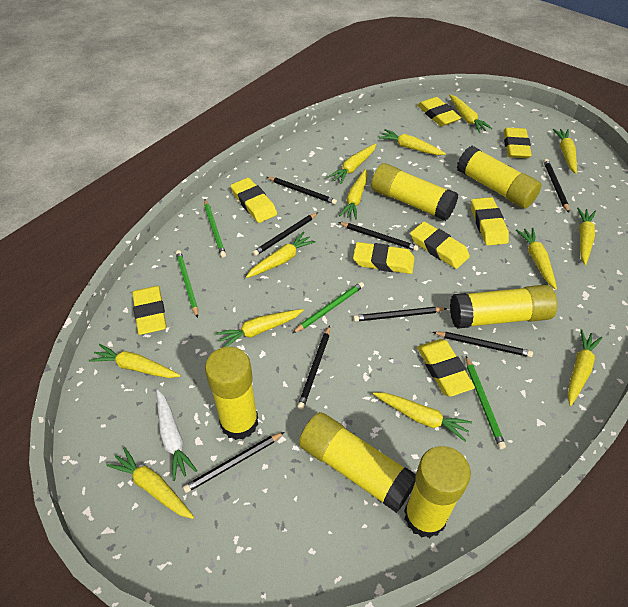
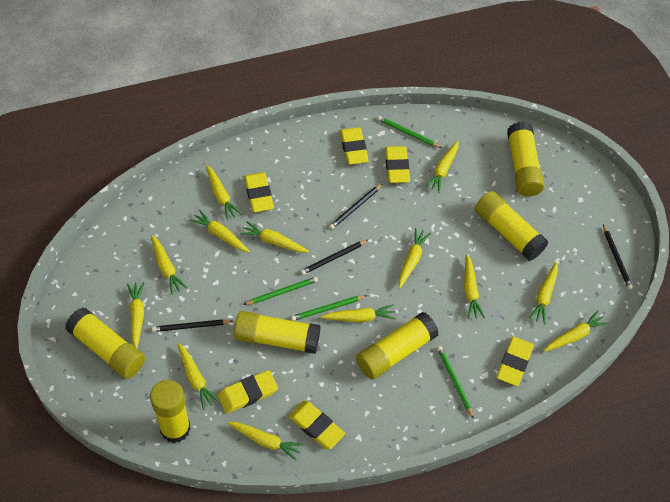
black pencil: 8 -> 4
white carrot: 1 -> 0
yellow eraser: 8 -> 6

